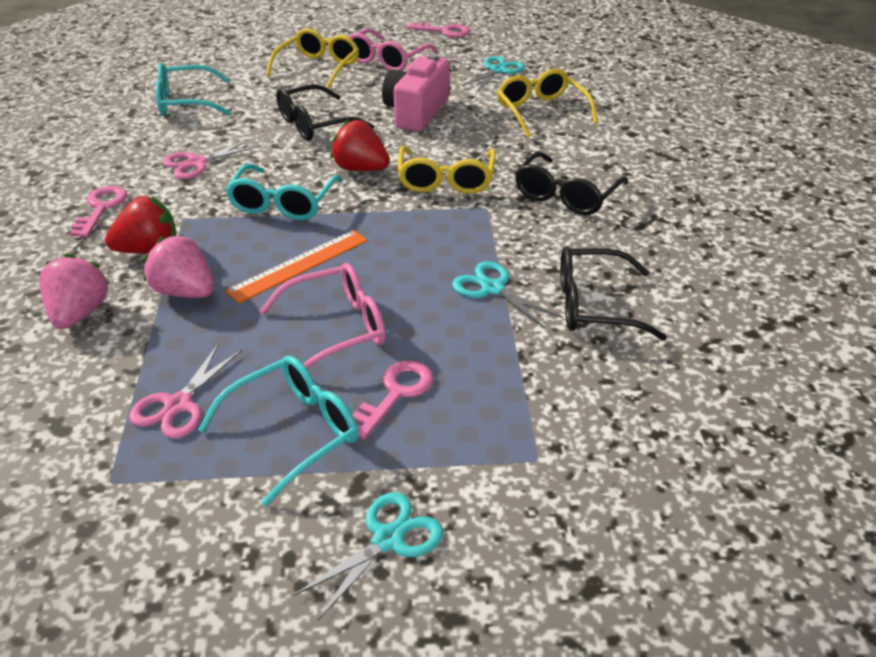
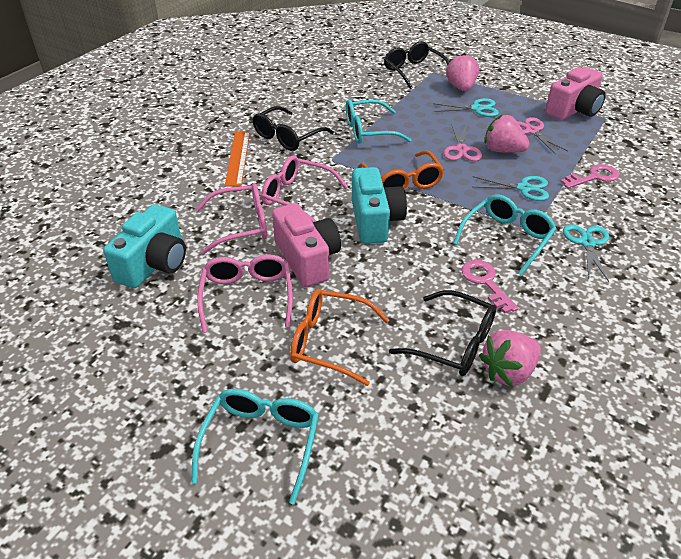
orange glasses: 0 -> 2
pink camera: 1 -> 2
pink glasses: 2 -> 3
pink key: 3 -> 2
pink strawberry: 2 -> 3
red strawberry: 2 -> 0
turquoise camera: 0 -> 2
yellow glasses: 3 -> 0

